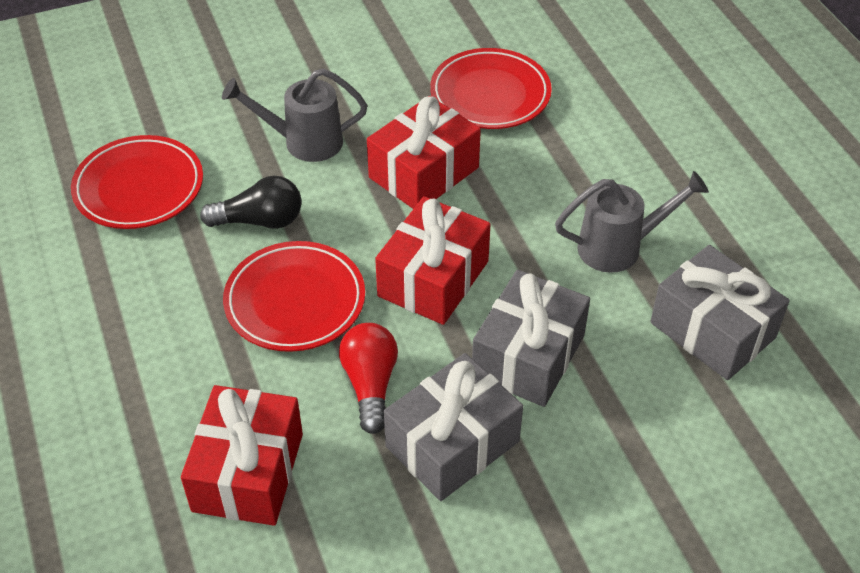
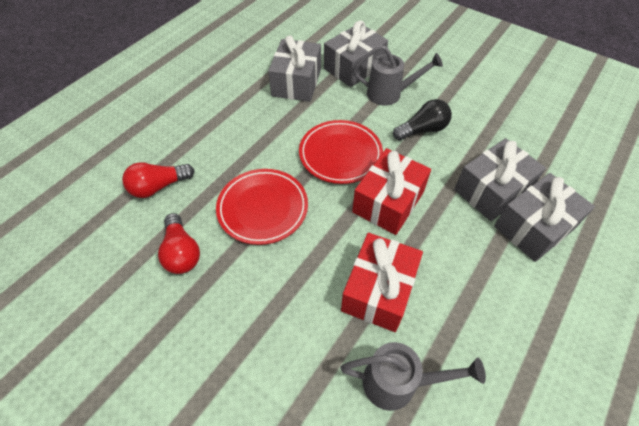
grey gift: 3 -> 4
red gift: 3 -> 2
red light bulb: 1 -> 2
red plate: 3 -> 2

